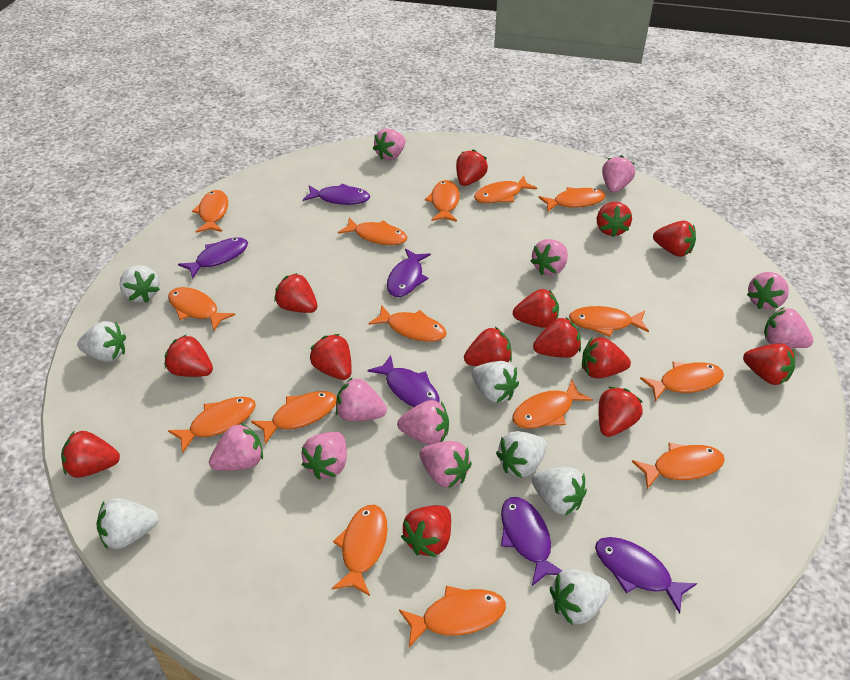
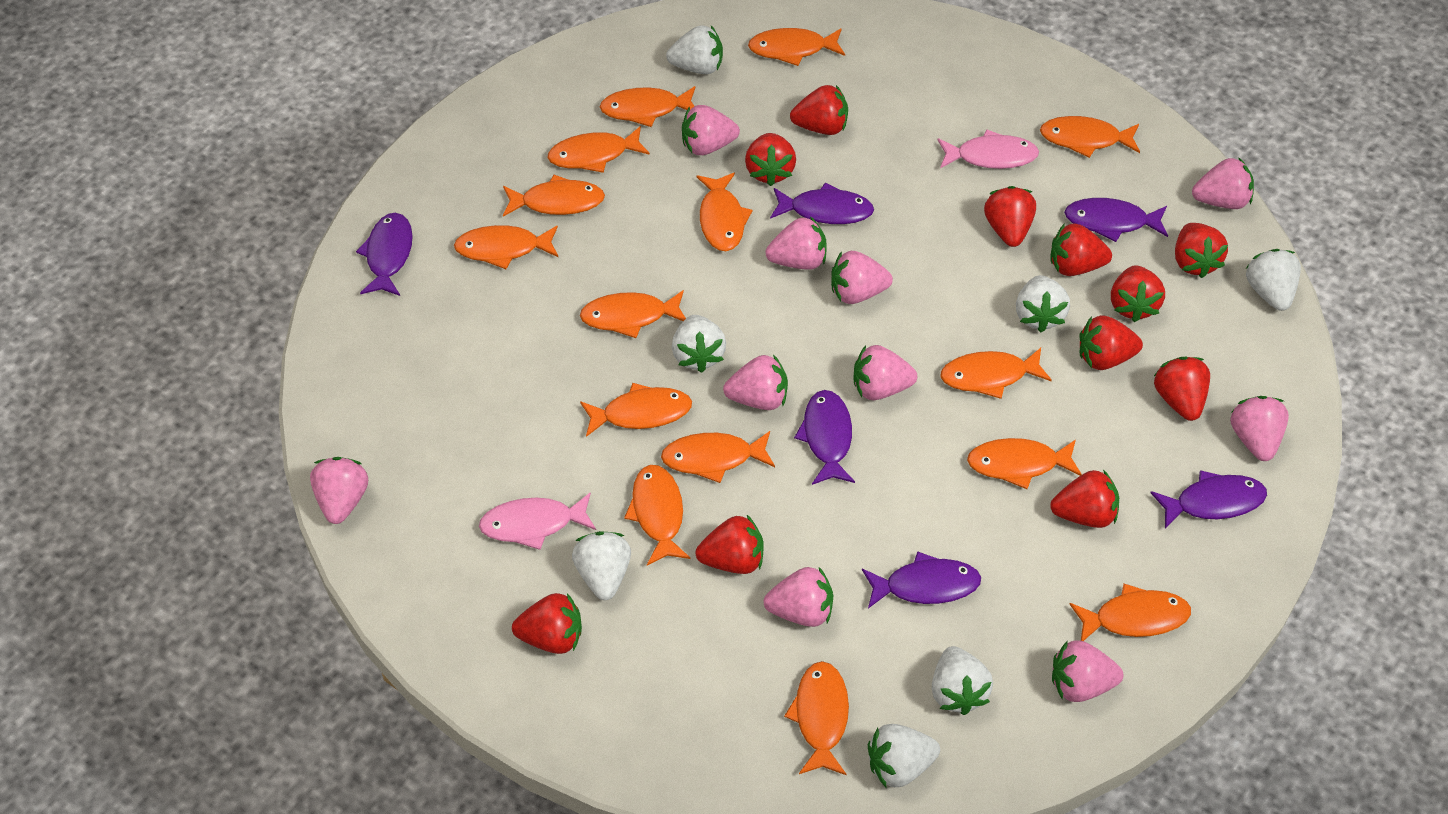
pink fish: 0 -> 2
red strawberry: 14 -> 11

